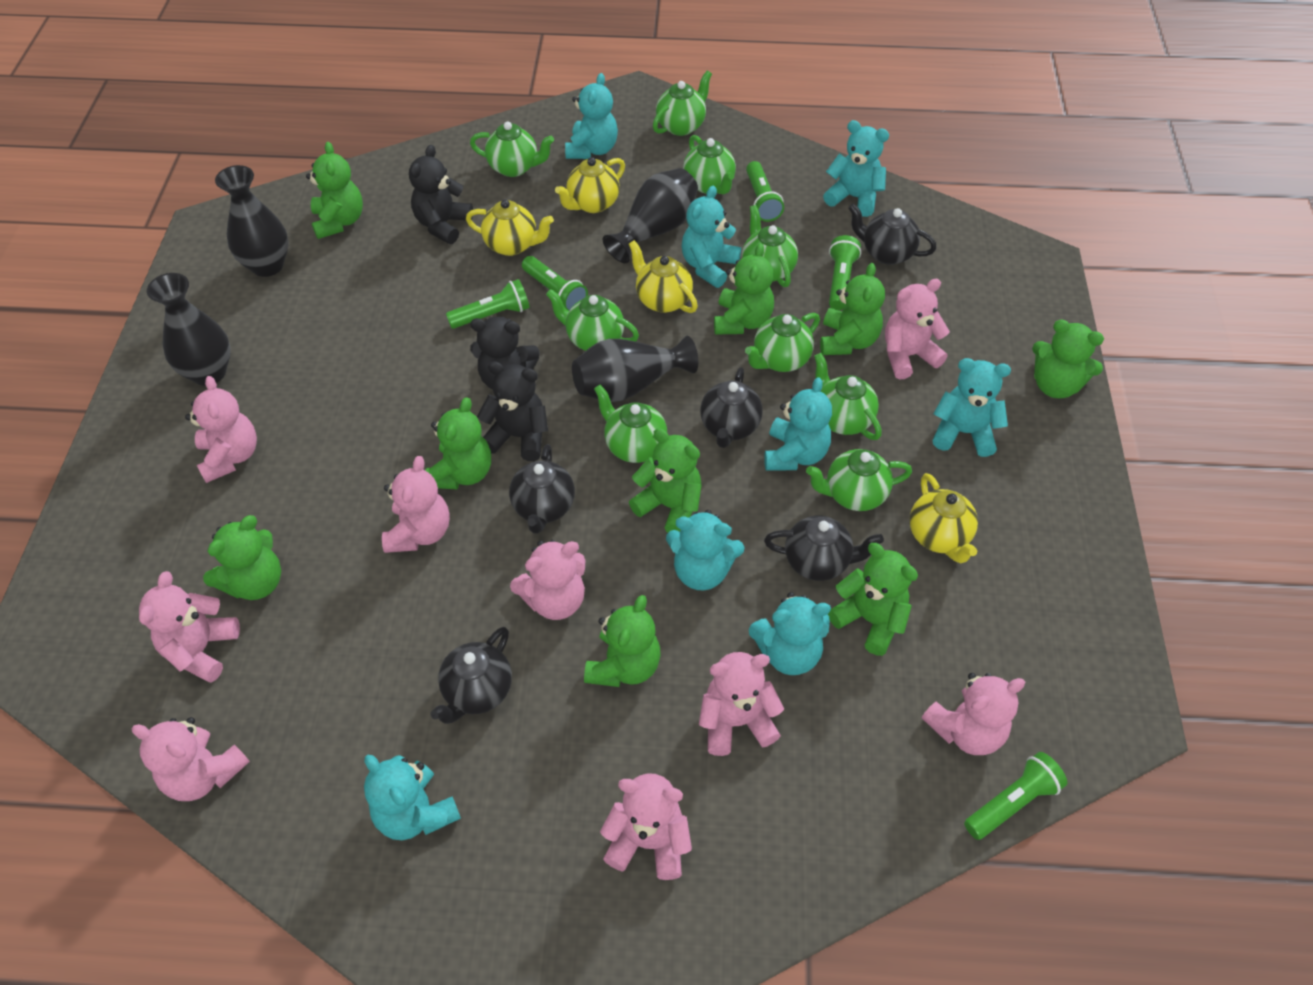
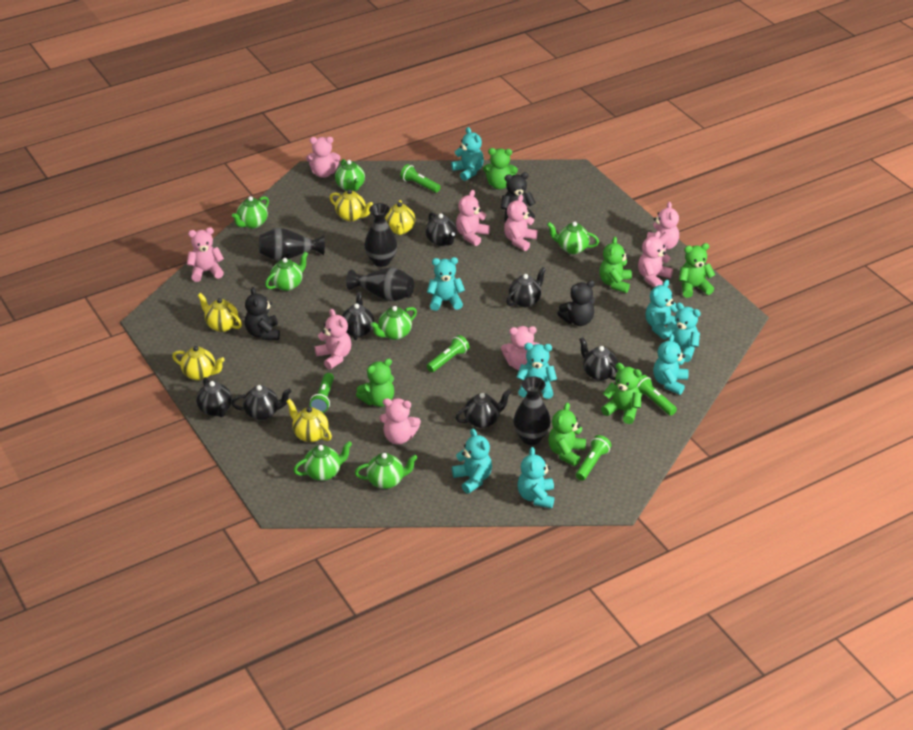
black teapot: 5 -> 7
green teapot: 9 -> 7
green teddy bear: 9 -> 6
yellow teapot: 4 -> 5

